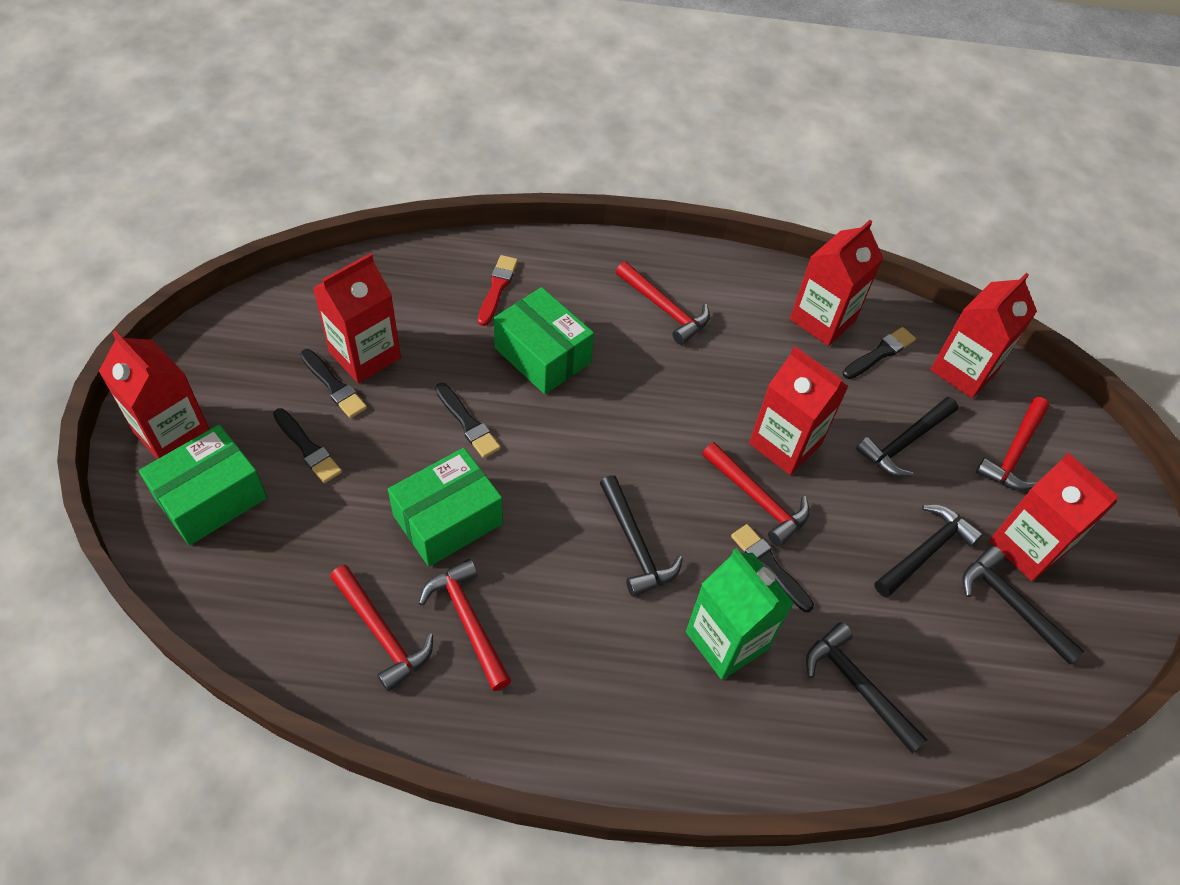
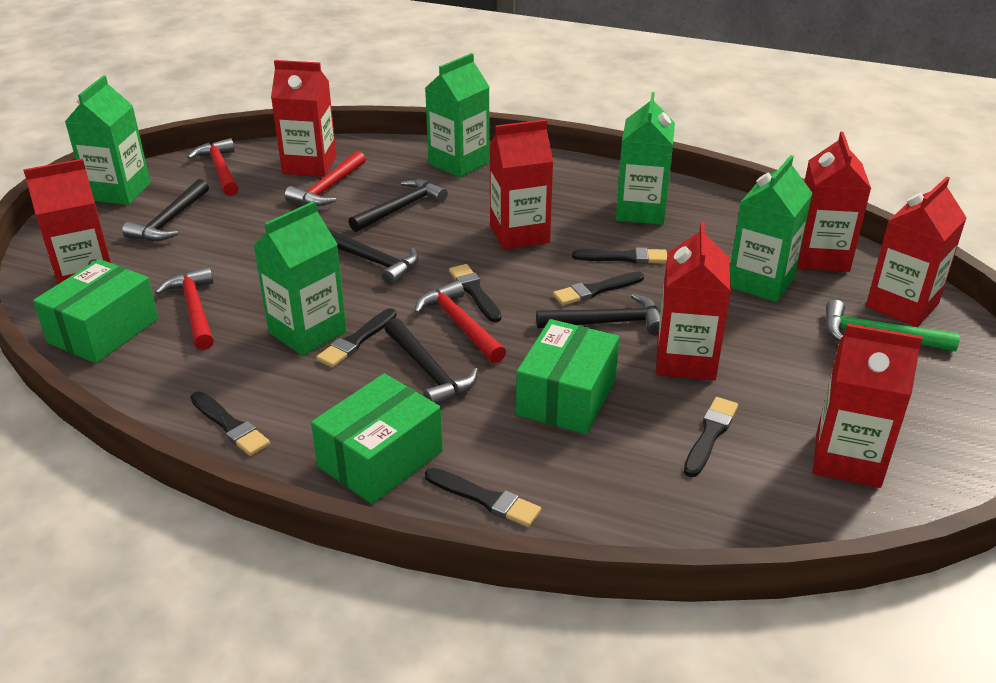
black brush: 5 -> 7
green carton: 1 -> 5
green hammer: 0 -> 1
red brush: 1 -> 0
red carton: 6 -> 7
red hammer: 5 -> 4

